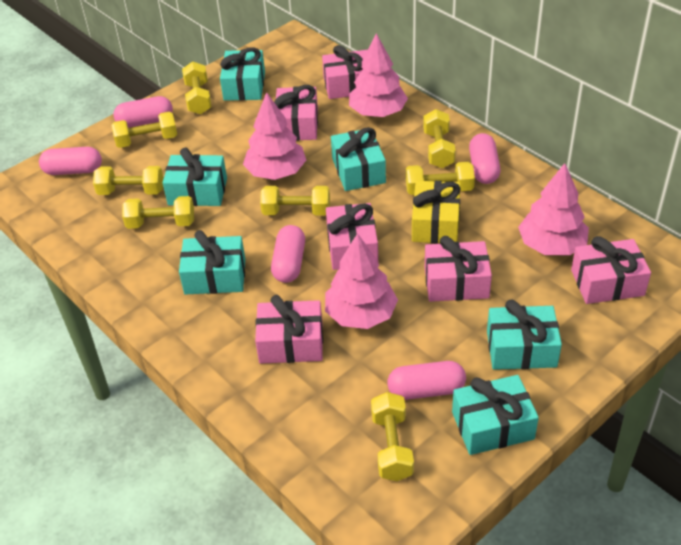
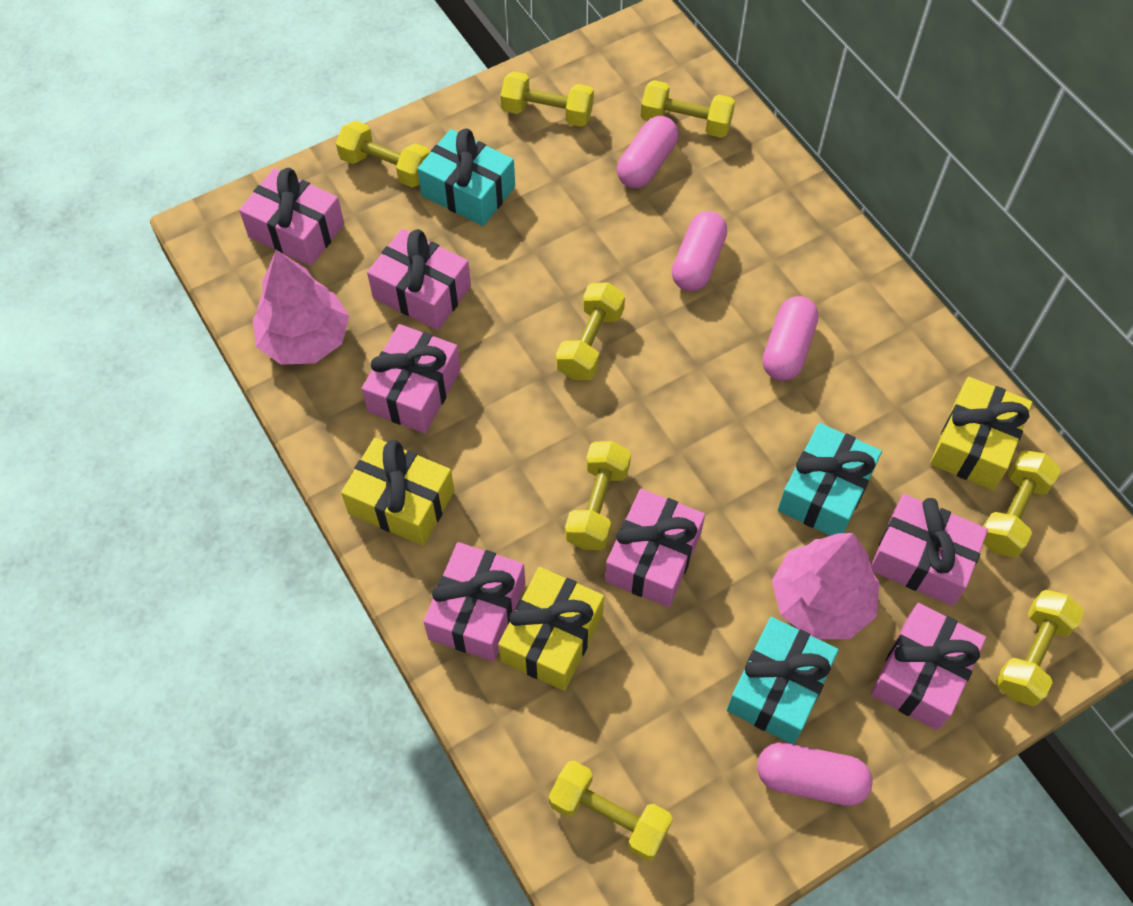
pink capsule: 5 -> 4
pink gift: 6 -> 7
pink tree: 4 -> 2
turquoise gift: 6 -> 3
yellow gift: 1 -> 3

